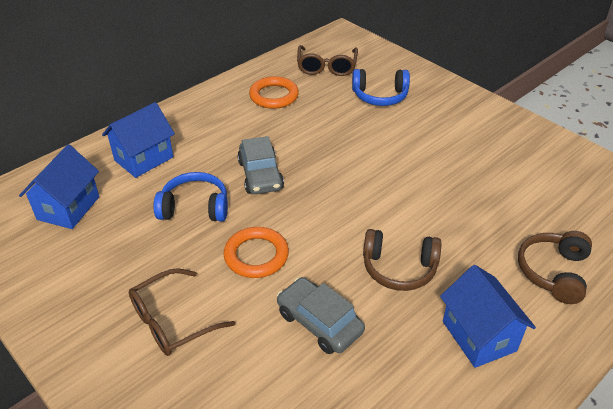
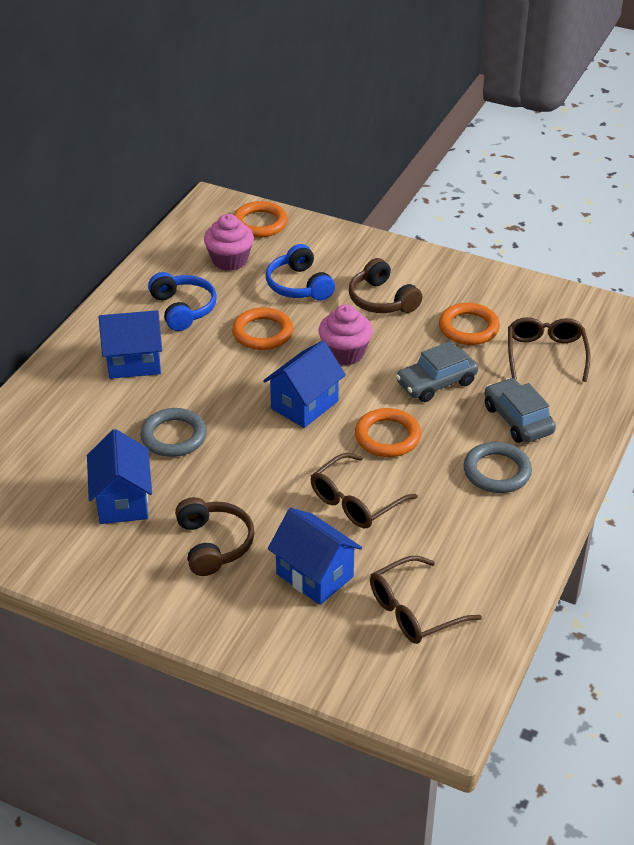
blue house: 3 -> 4
brown glasses: 2 -> 3
grey ring: 0 -> 2
orange ring: 2 -> 4
pink cupcake: 0 -> 2

